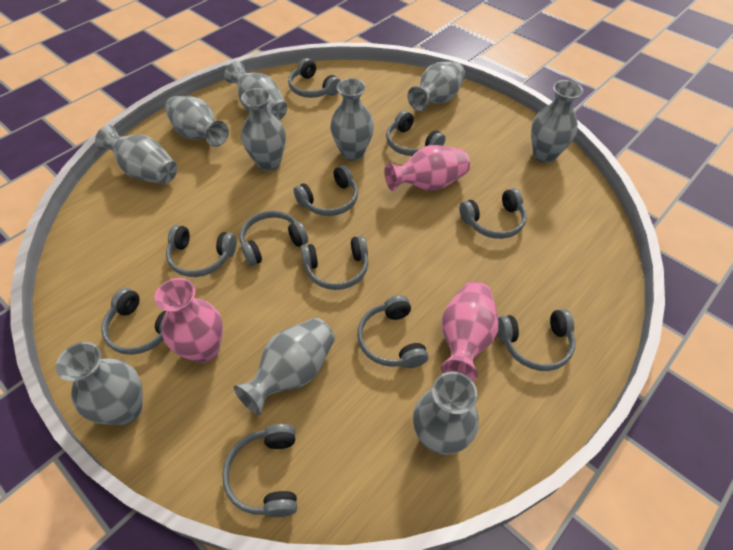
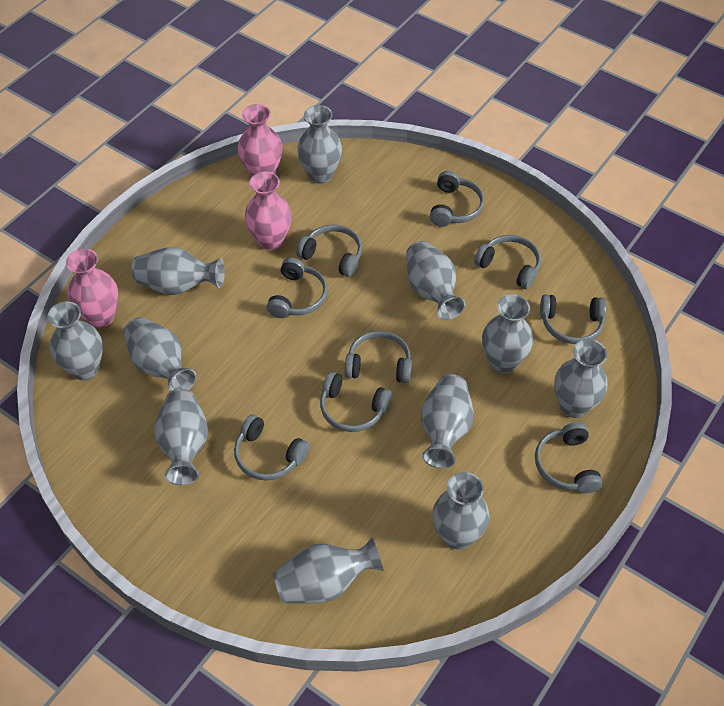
grey headphones: 11 -> 9
grey vase: 10 -> 11

